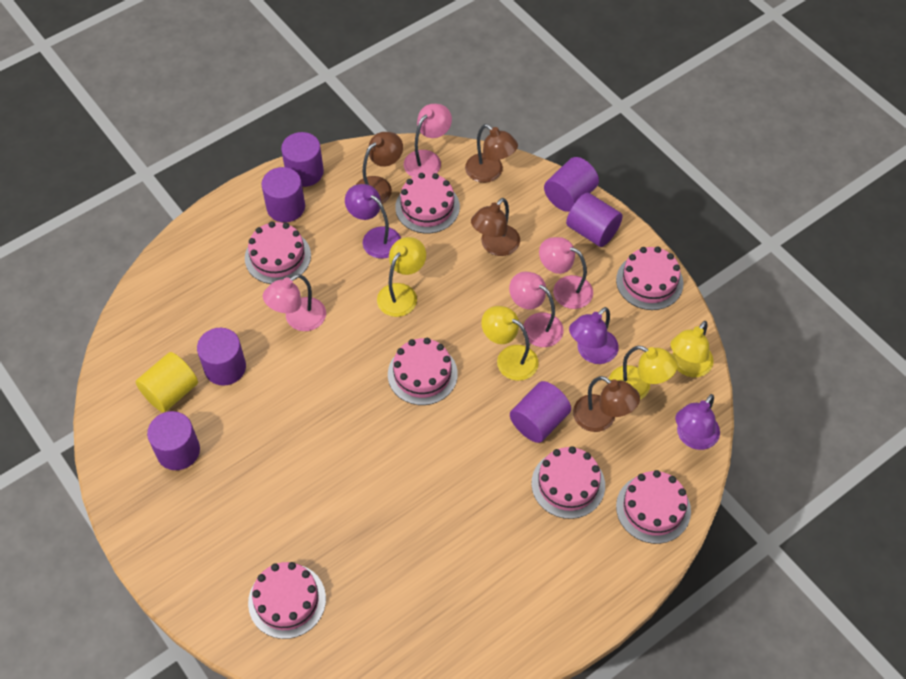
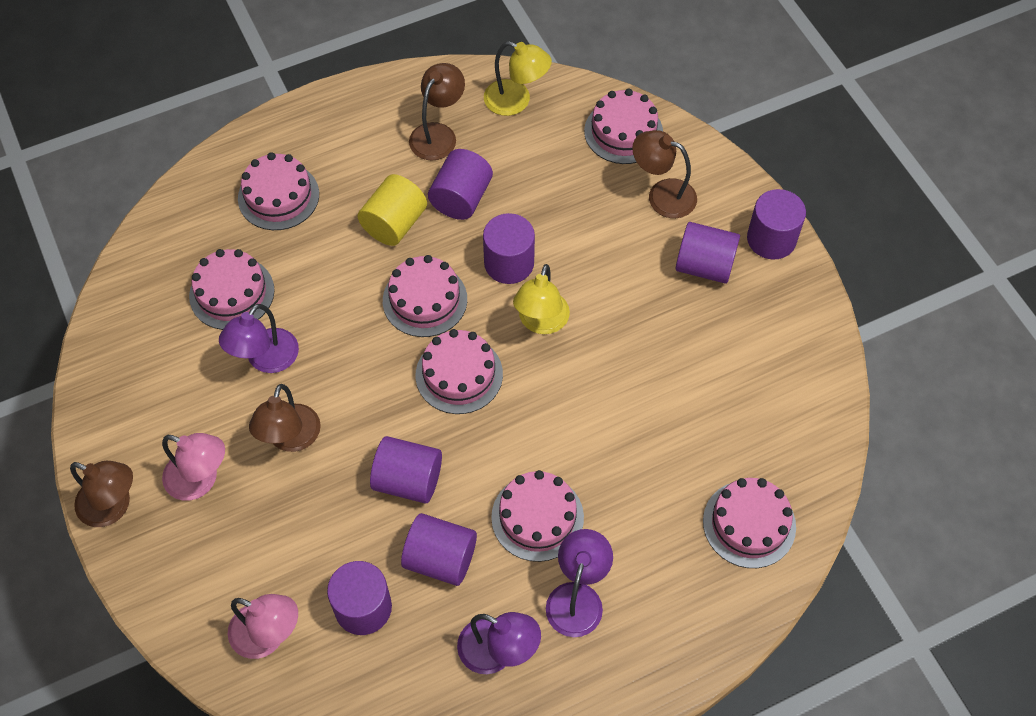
pink lamp: 4 -> 2
yellow lamp: 4 -> 2

